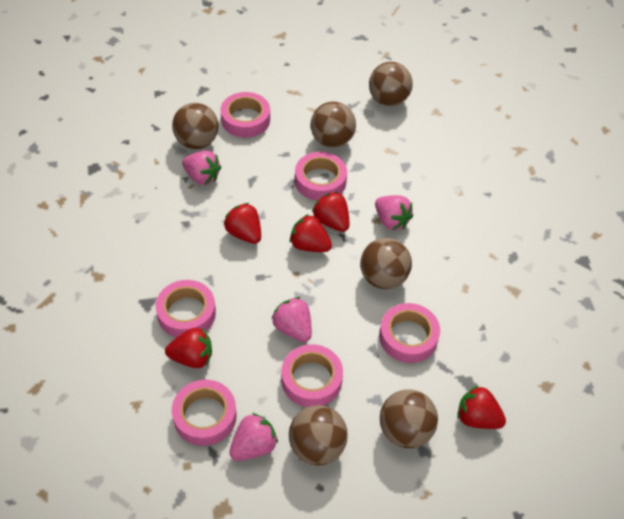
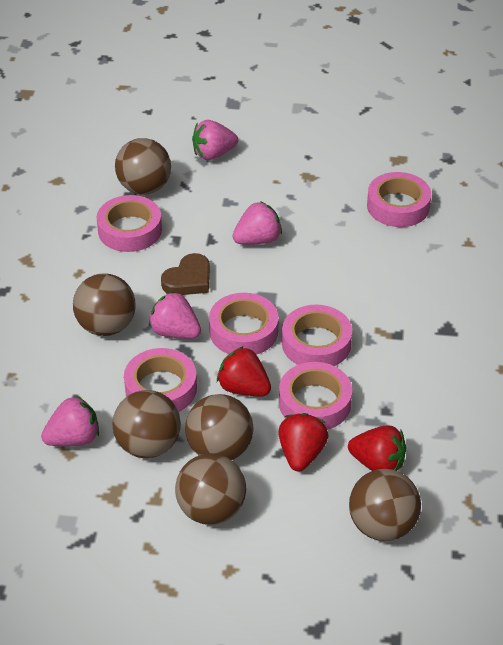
brown heart: 0 -> 1
red strawberry: 5 -> 3

